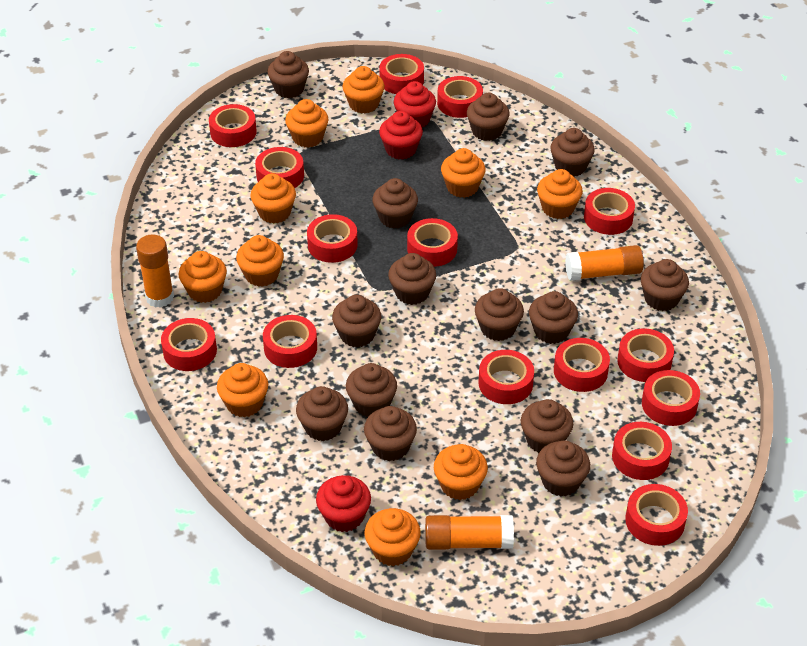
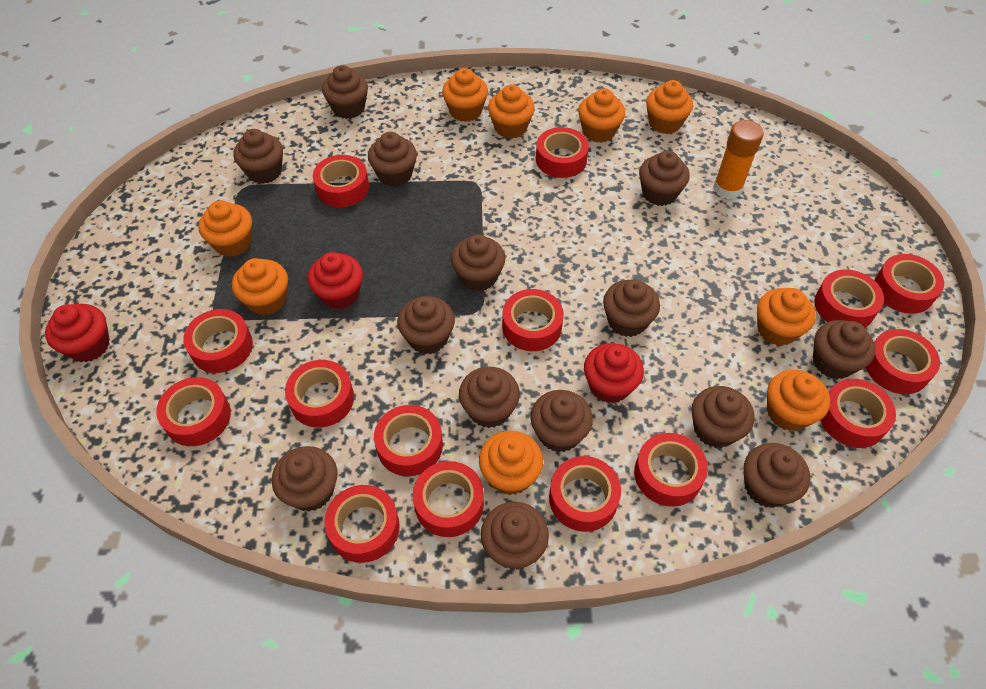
orange cupcake: 10 -> 9
orange glue stick: 3 -> 1

